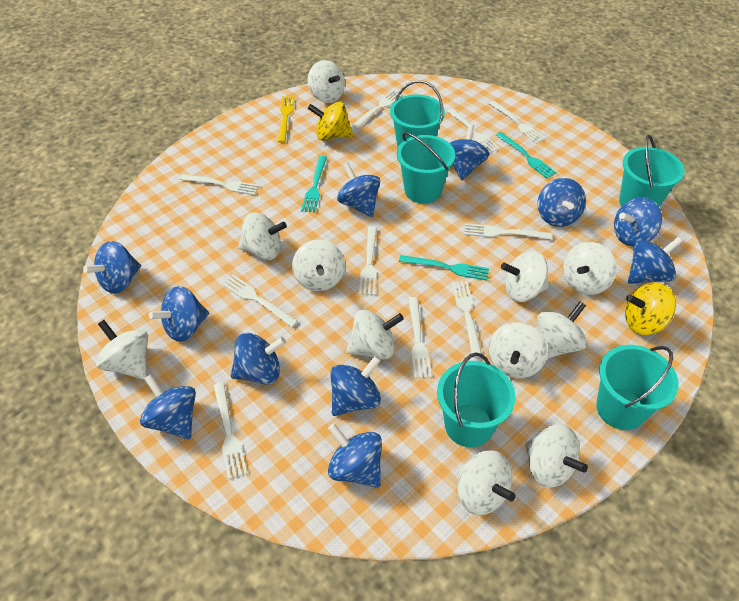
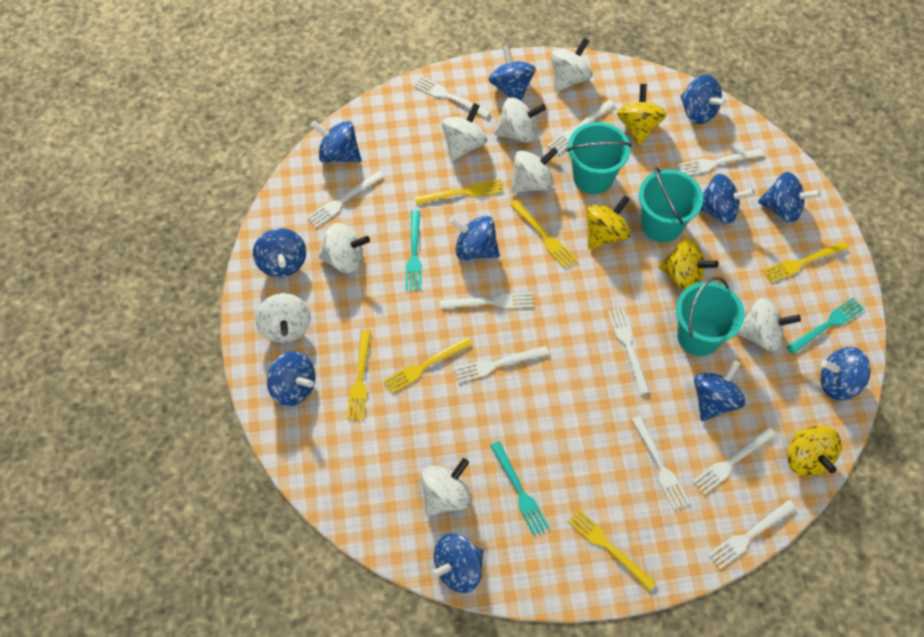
turquoise bucket: 5 -> 3
white spinning top: 11 -> 8
yellow fork: 1 -> 6
yellow spinning top: 2 -> 4

